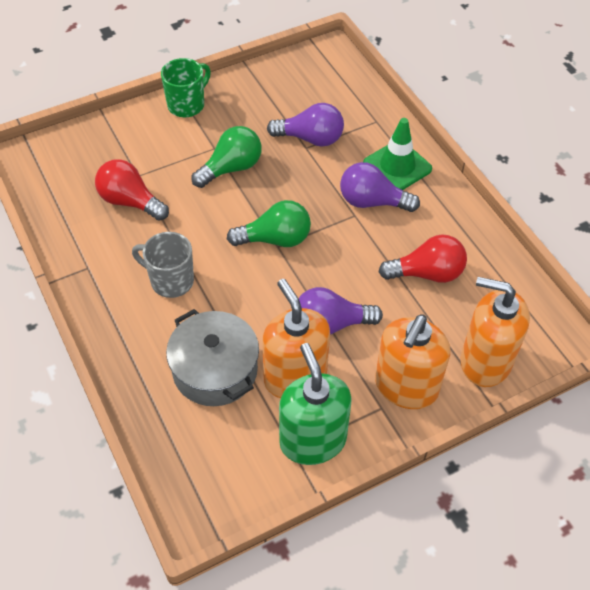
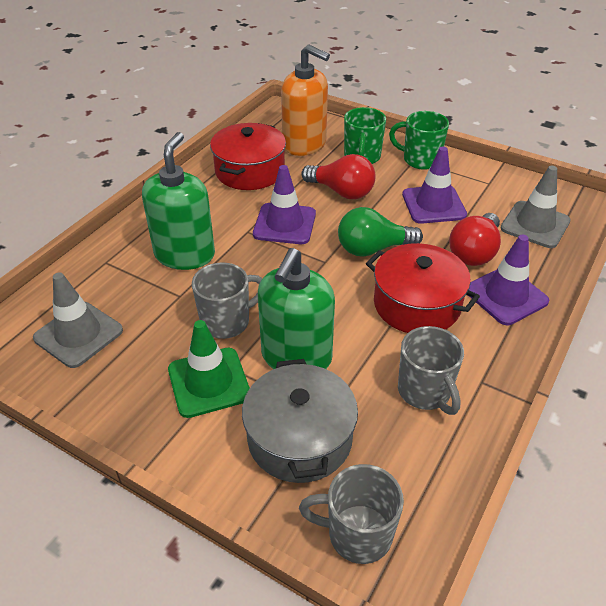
green light bulb: 2 -> 1
green mug: 1 -> 2
green soap dispenser: 1 -> 2
grey mug: 1 -> 3
grey traffic cone: 0 -> 2
orange soap dispenser: 3 -> 1
purple light bulb: 3 -> 0
purple traffic cone: 0 -> 3
red pot: 0 -> 2

